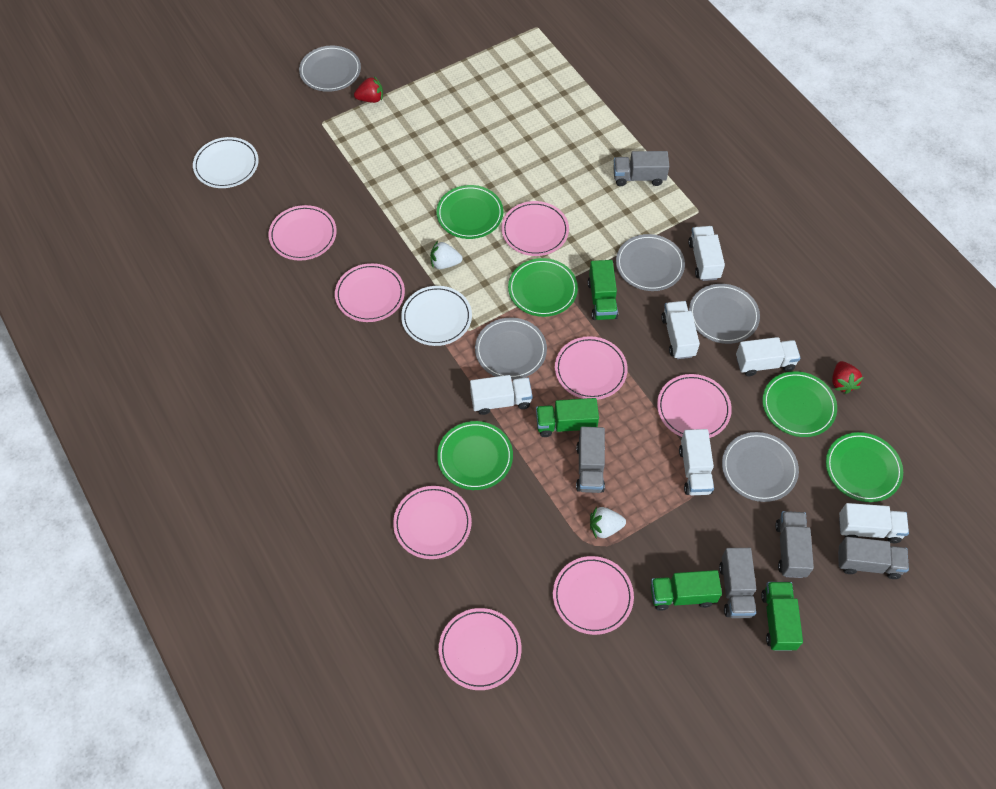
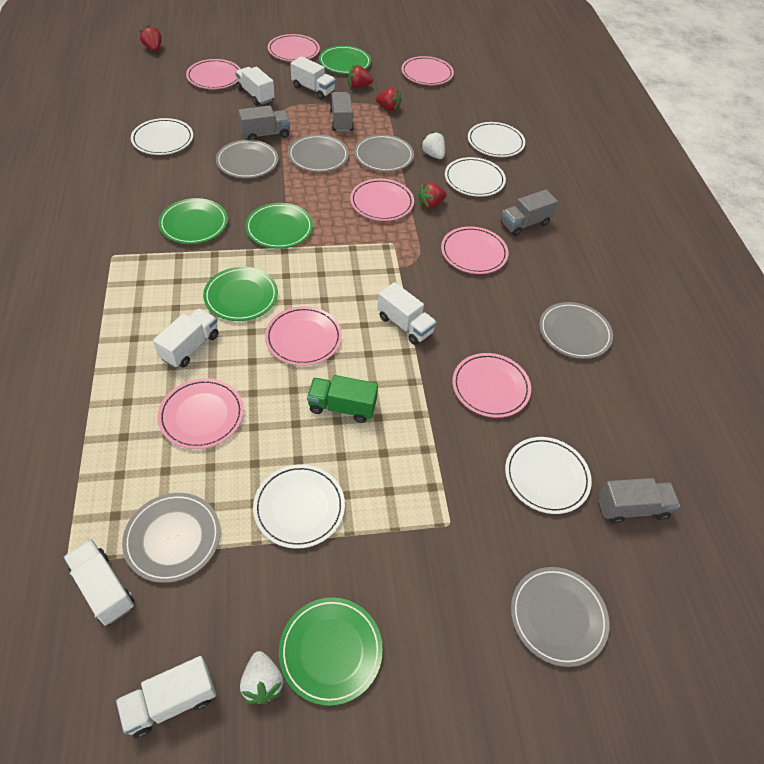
green truck: 4 -> 1
grey plate: 5 -> 6
grey truck: 5 -> 4
red strawberry: 2 -> 4
white plate: 2 -> 5

